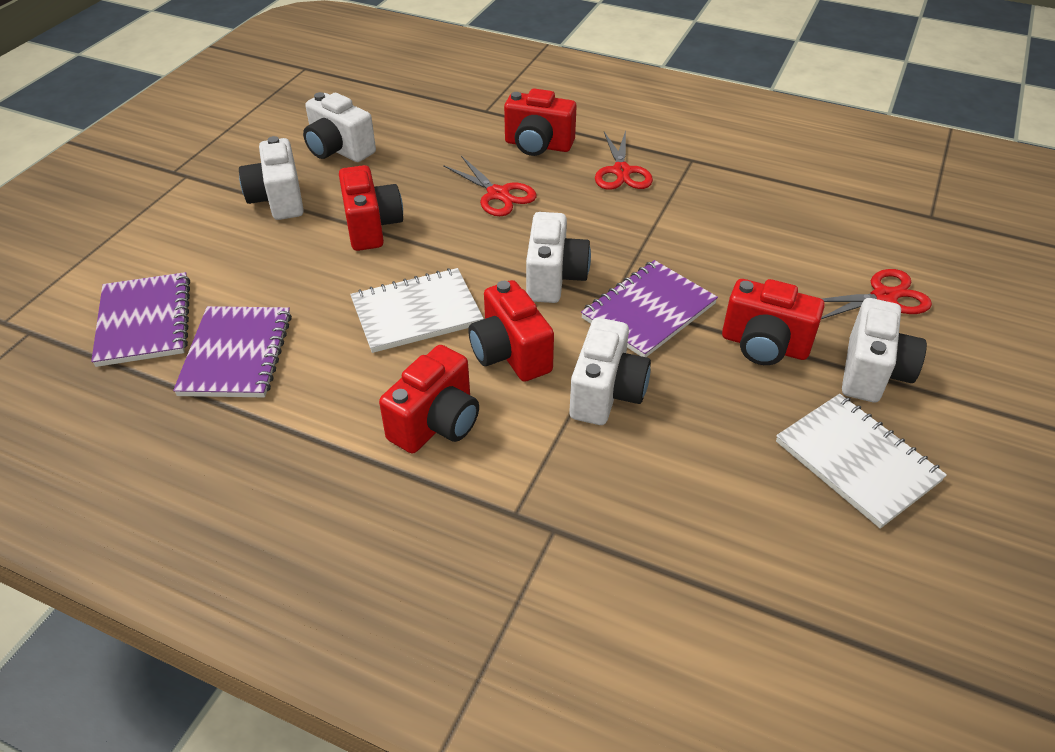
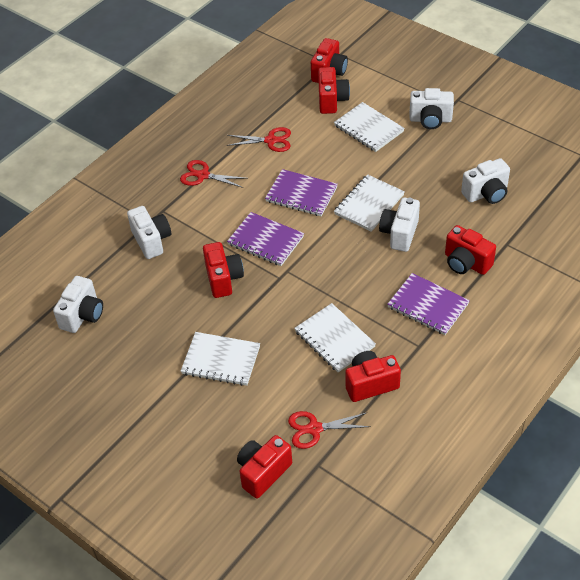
red camera: 5 -> 6
white notebook: 2 -> 4

